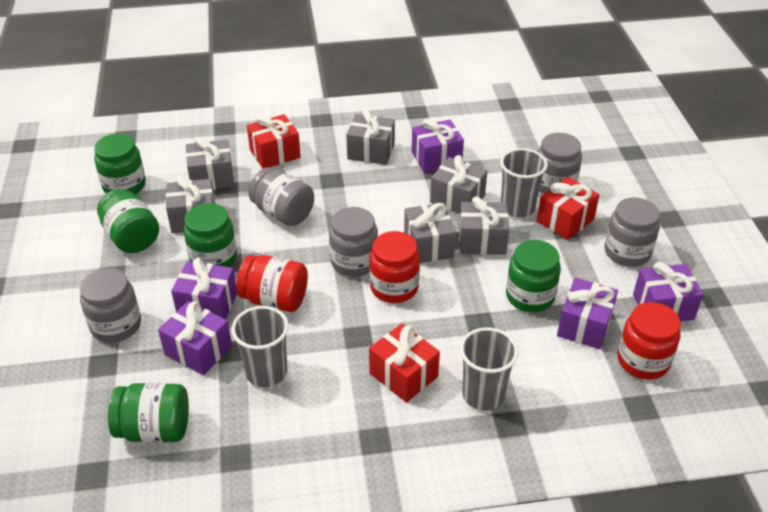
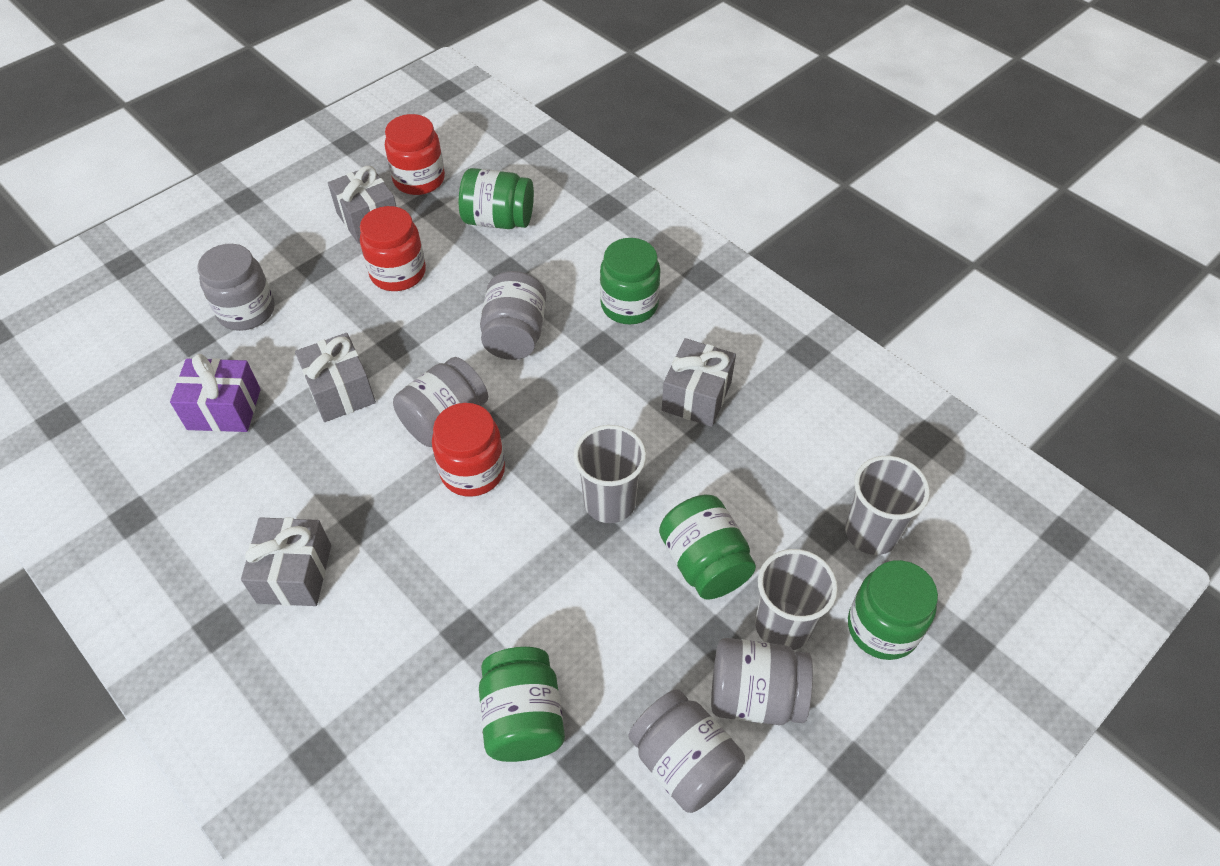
grey gift: 6 -> 4
purple gift: 5 -> 1
red gift: 3 -> 0

